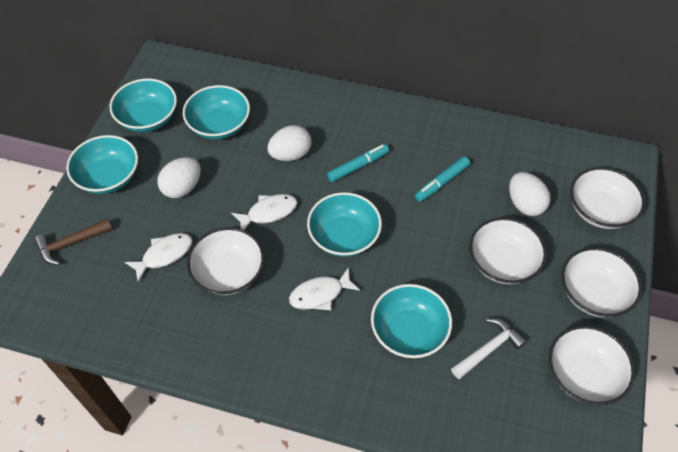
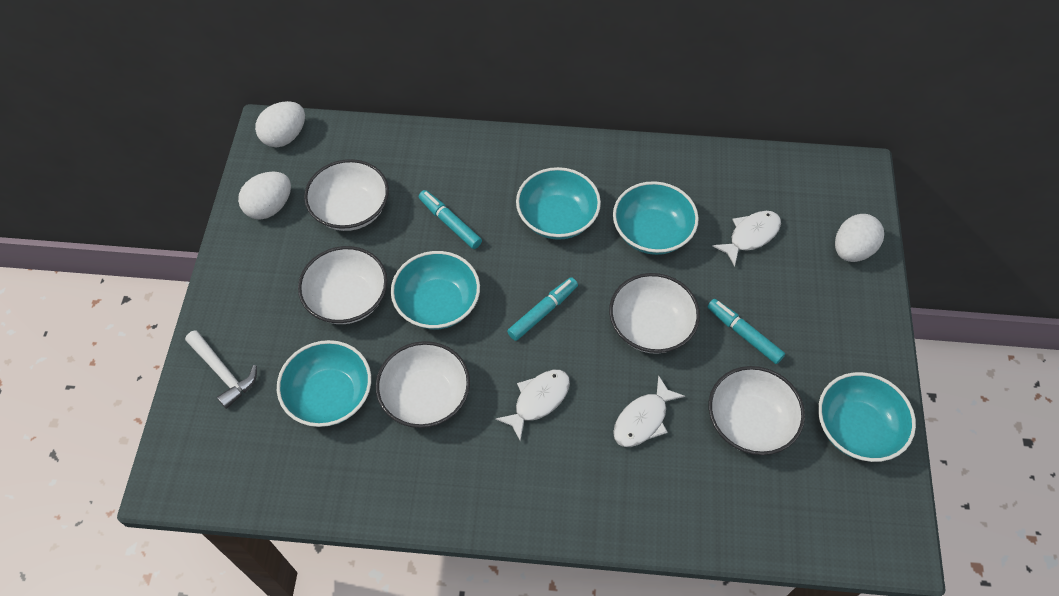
brown hammer: 1 -> 0
turquoise marker: 2 -> 3

